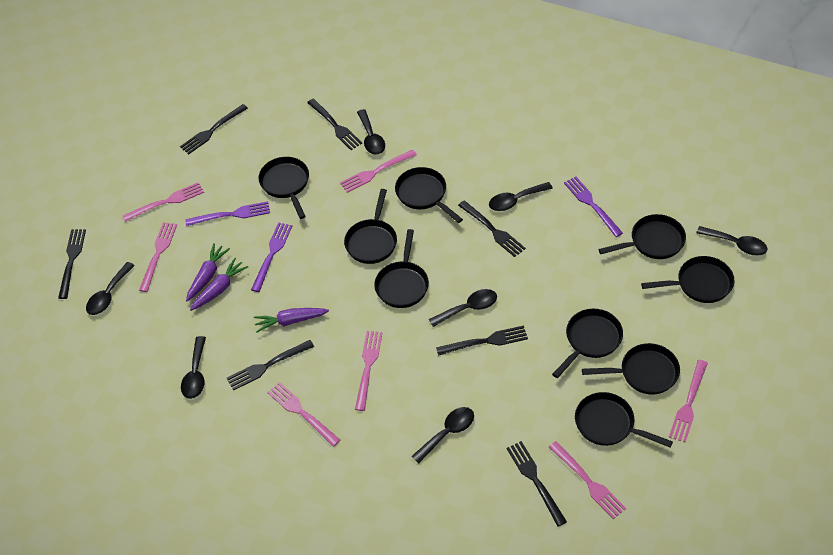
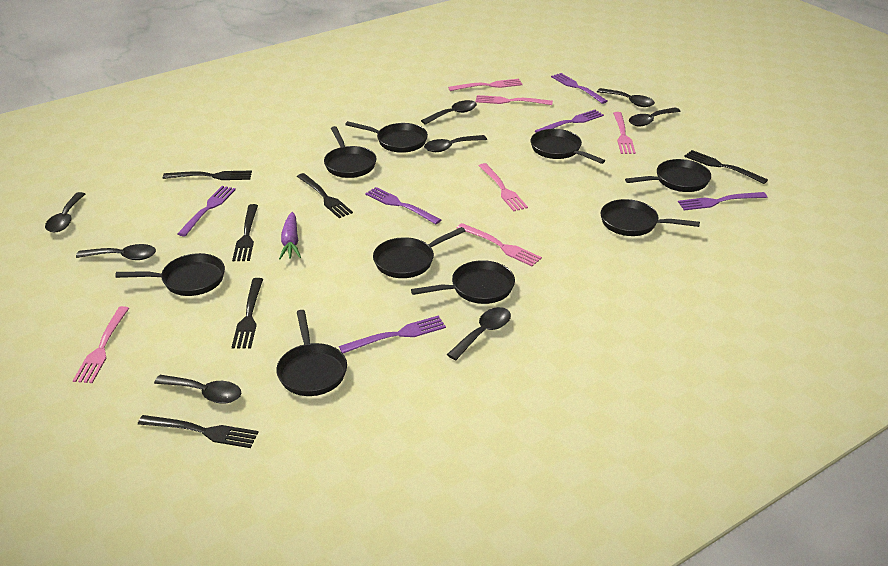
black fork: 7 -> 6
black spoon: 7 -> 8
pink fork: 7 -> 6
purple carrot: 3 -> 1
purple fork: 3 -> 6

